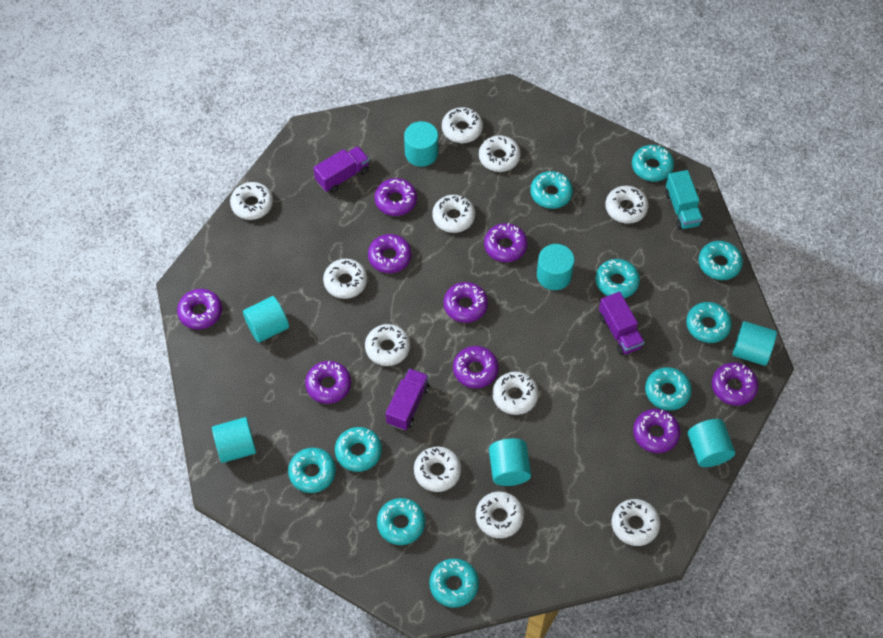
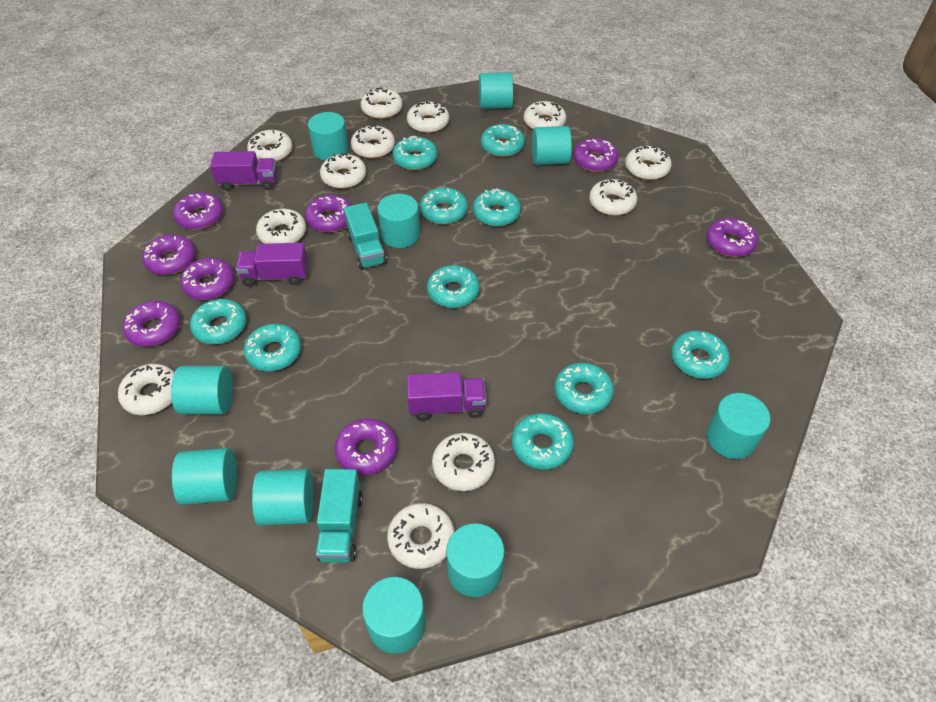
purple donut: 9 -> 8
turquoise cylinder: 7 -> 10
turquoise truck: 1 -> 2
white donut: 11 -> 12

